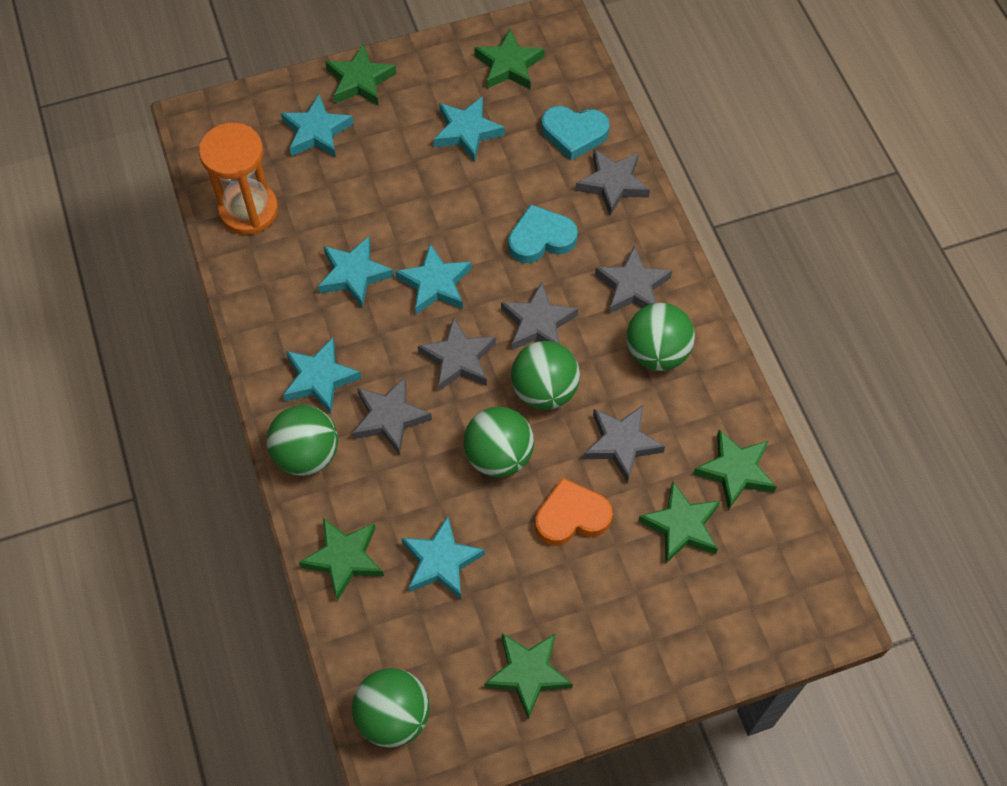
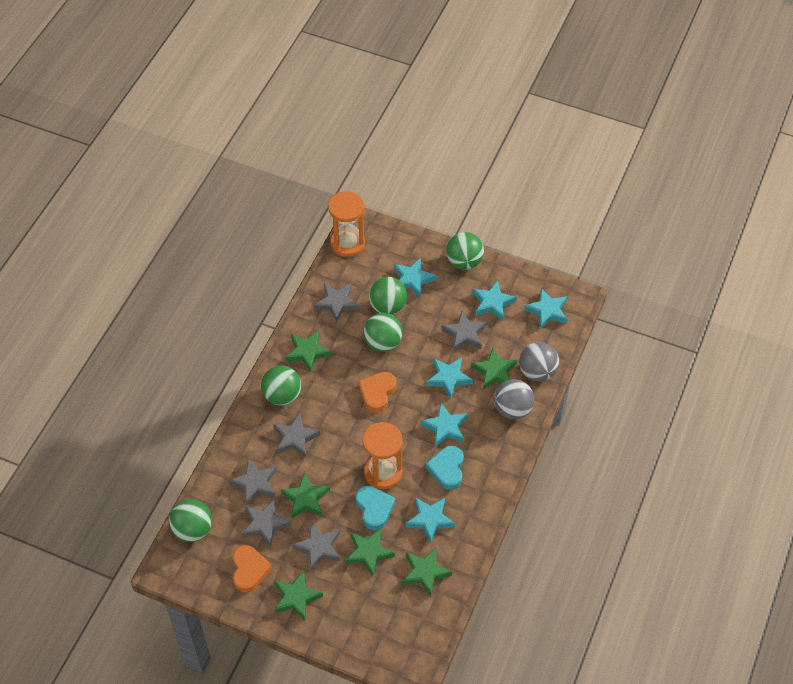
grey ball: 0 -> 2
orange heart: 1 -> 2
orange hourglass: 1 -> 2

